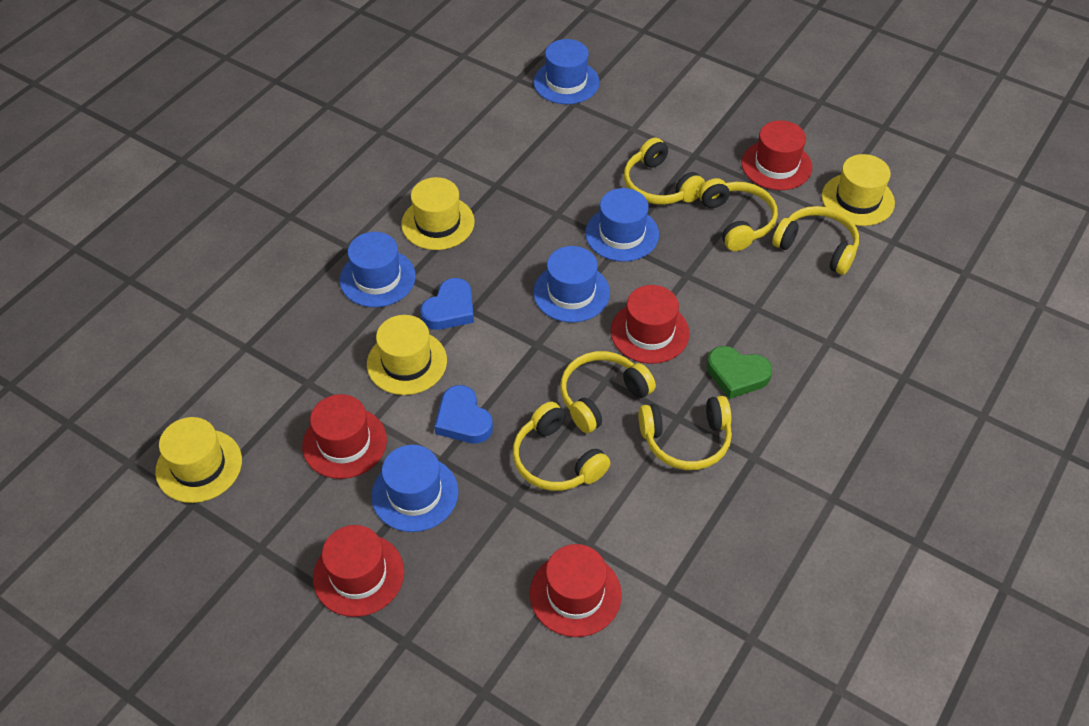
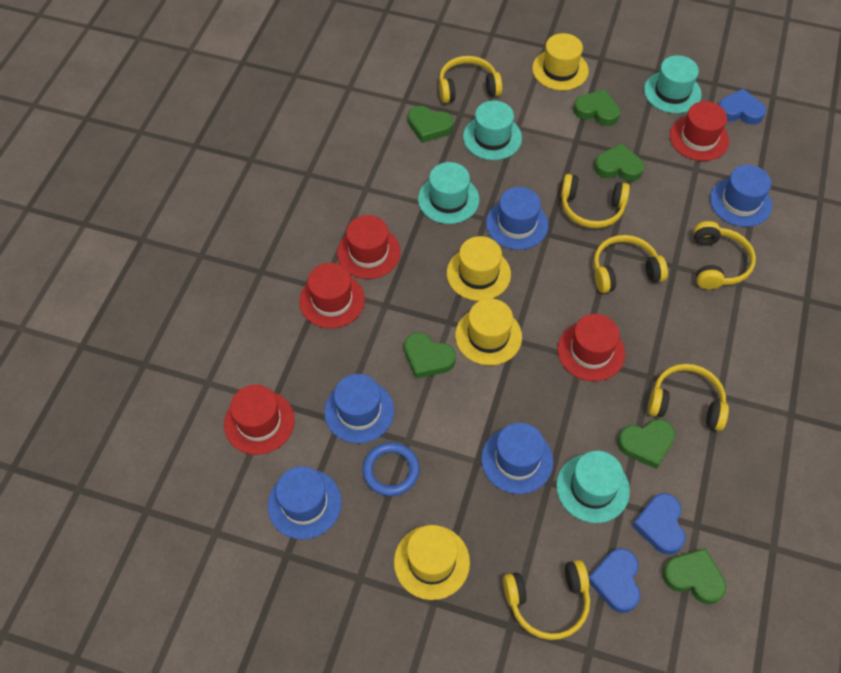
blue heart: 2 -> 3
blue ring: 0 -> 1
green heart: 1 -> 6
turquoise hat: 0 -> 4

